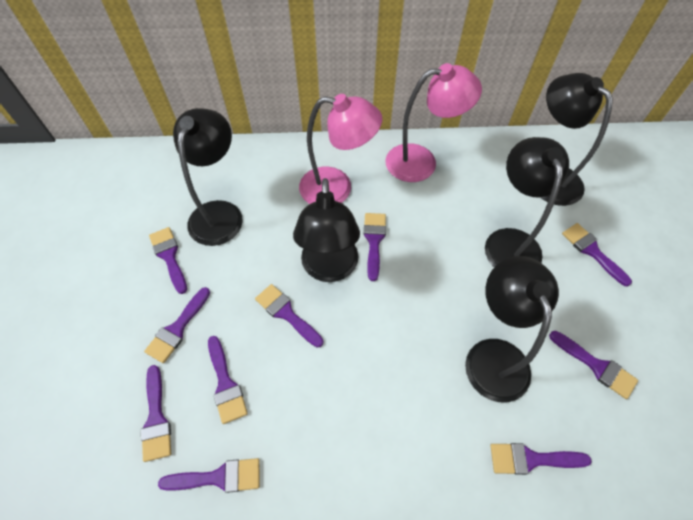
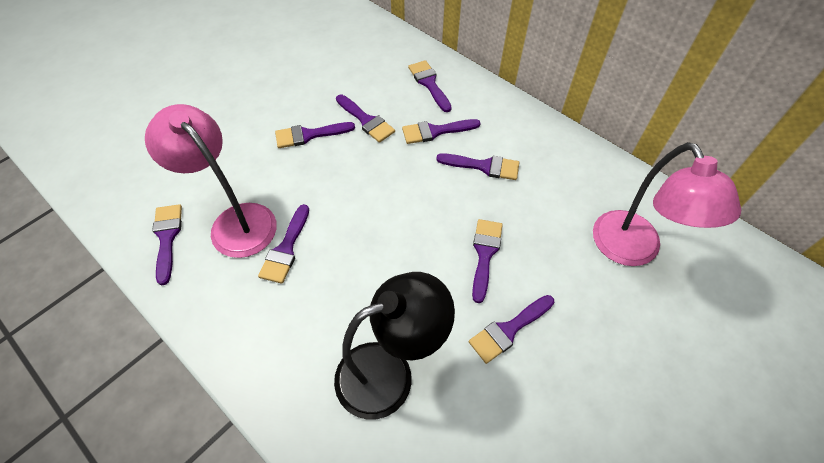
black lamp: 5 -> 1
purple brush: 10 -> 9

